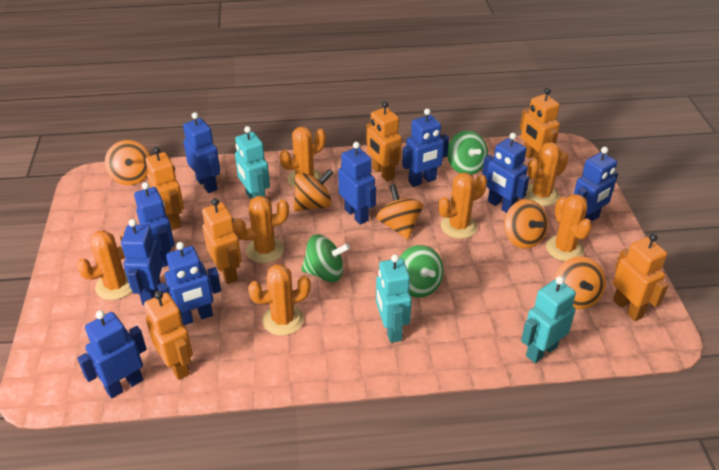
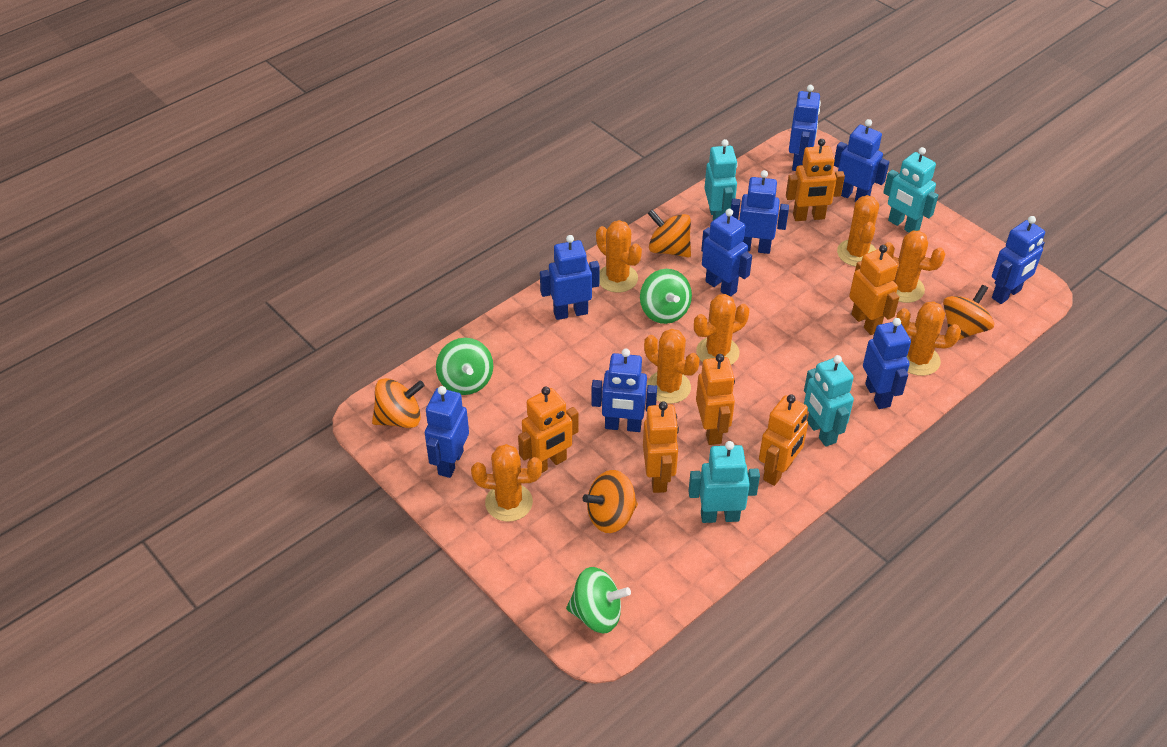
orange spinning top: 5 -> 4
turquoise robot: 3 -> 4

